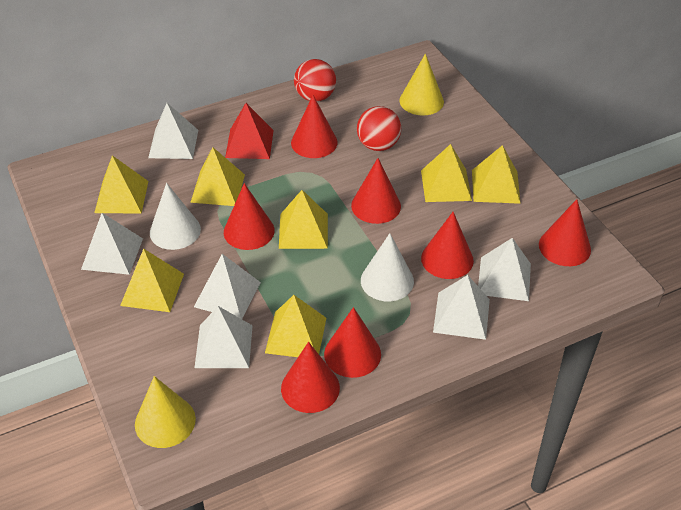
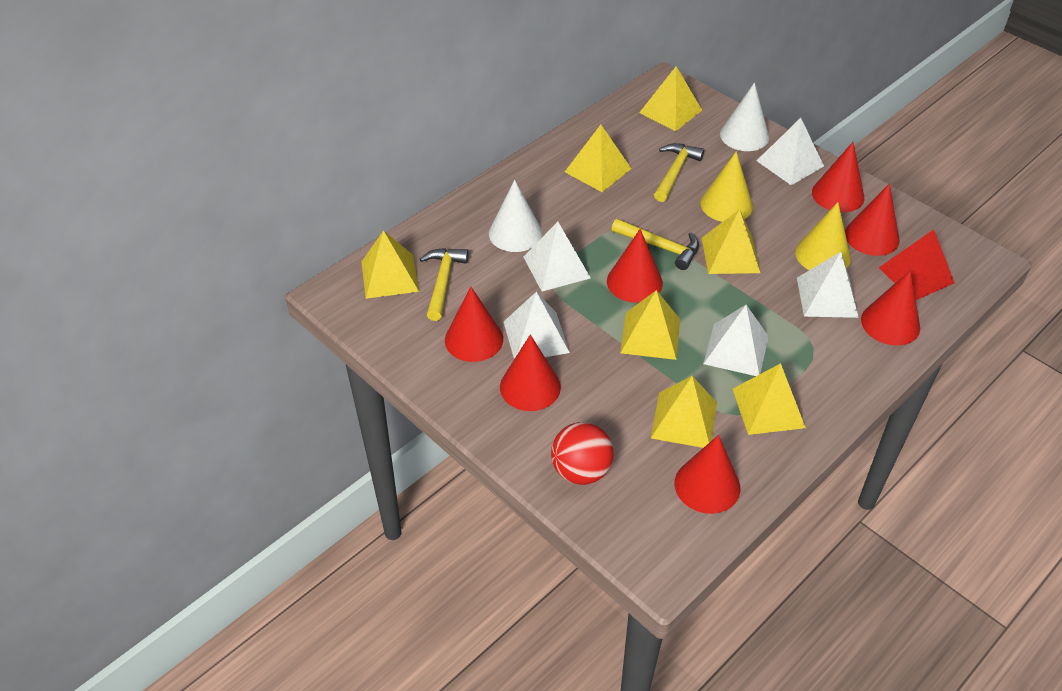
red ball: 2 -> 1
white pyramid: 6 -> 5
yellow hammer: 0 -> 3

